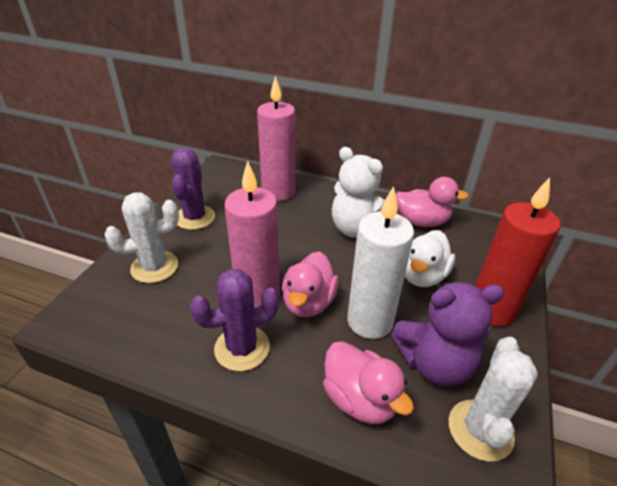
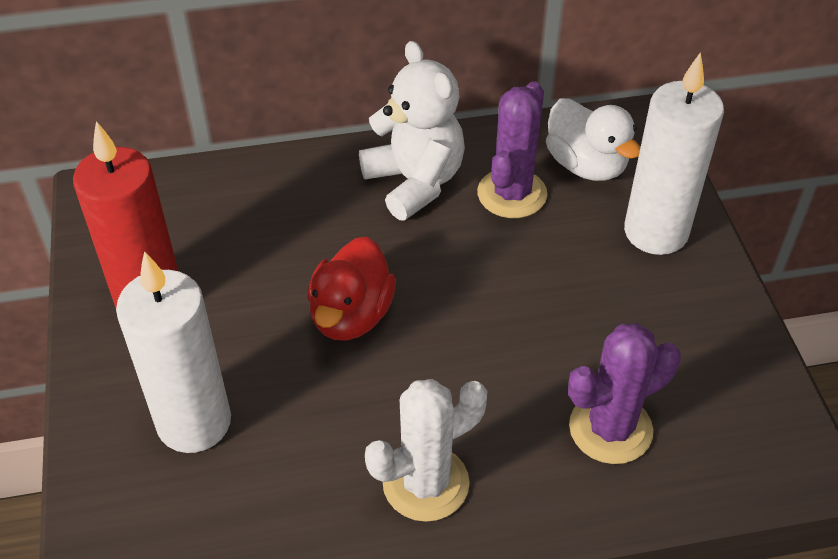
pink candle: 2 -> 0
pink duck: 3 -> 0
purple teddy bear: 1 -> 0
red duck: 0 -> 1
white cactus: 2 -> 1
white candle: 1 -> 2

